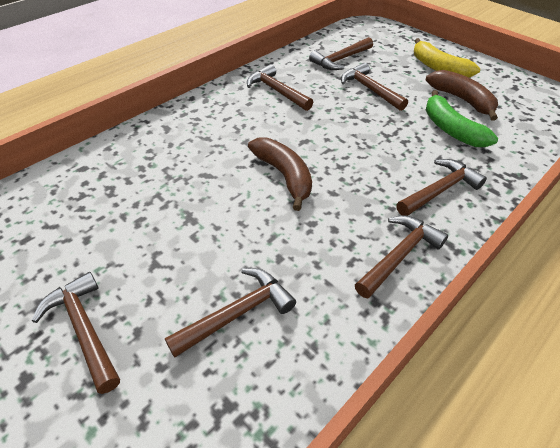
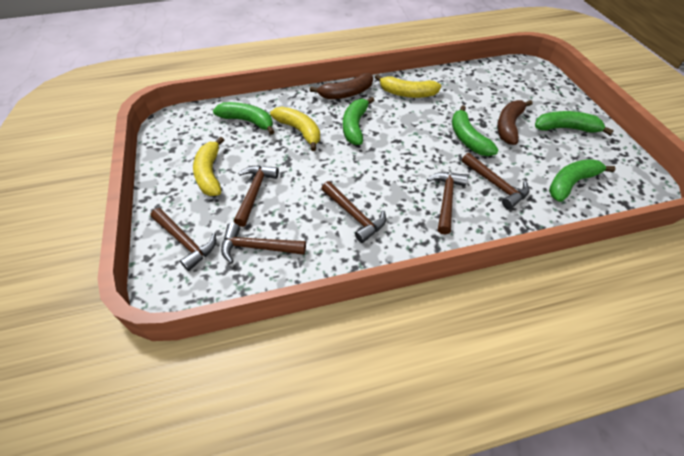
brown hammer: 7 -> 6
green banana: 1 -> 5
yellow banana: 1 -> 3

